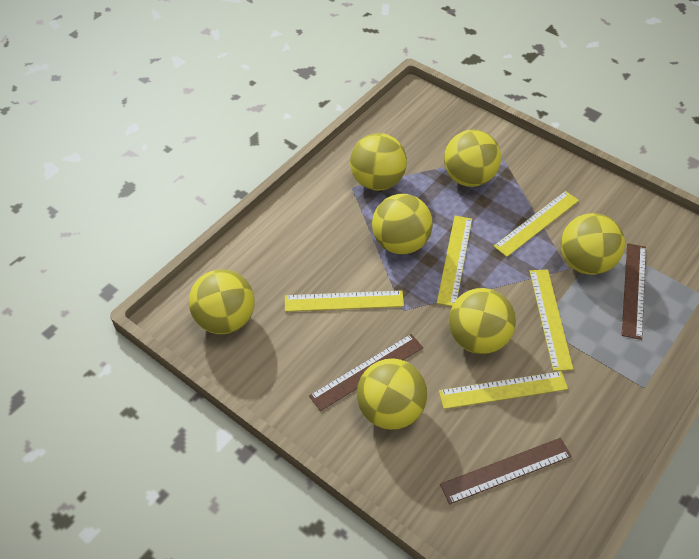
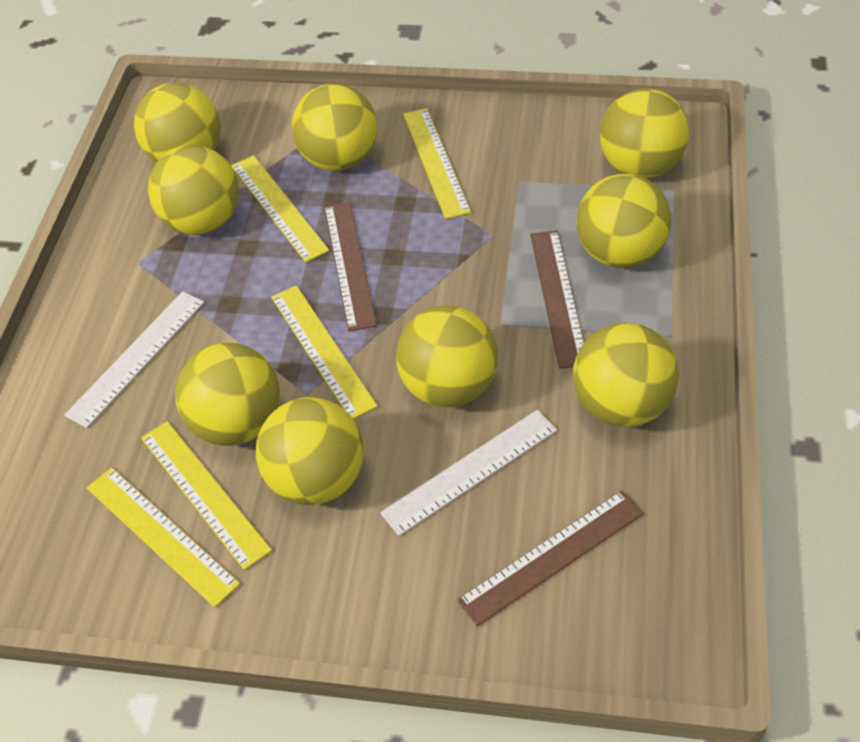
white ruler: 0 -> 2
yellow ball: 7 -> 9

